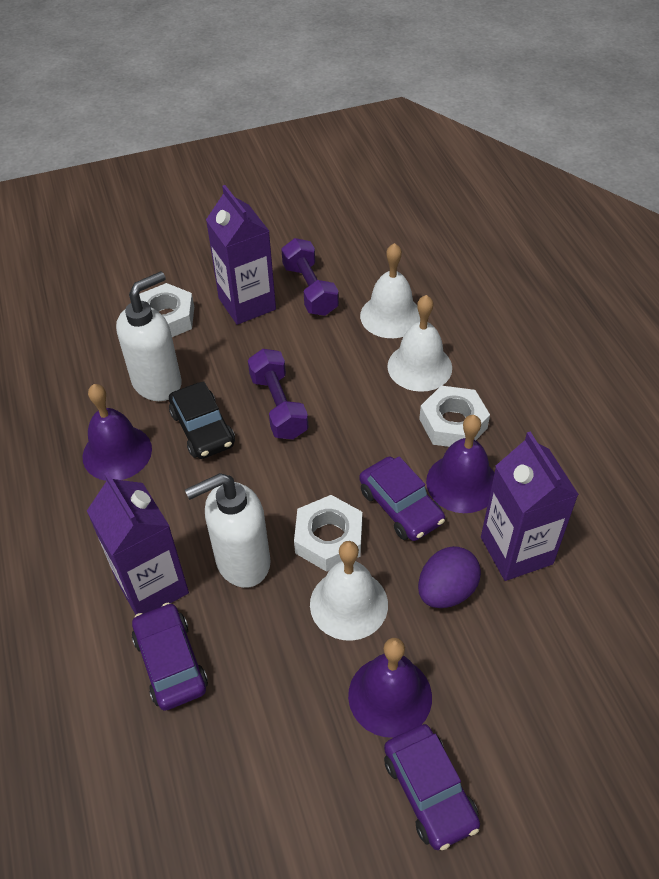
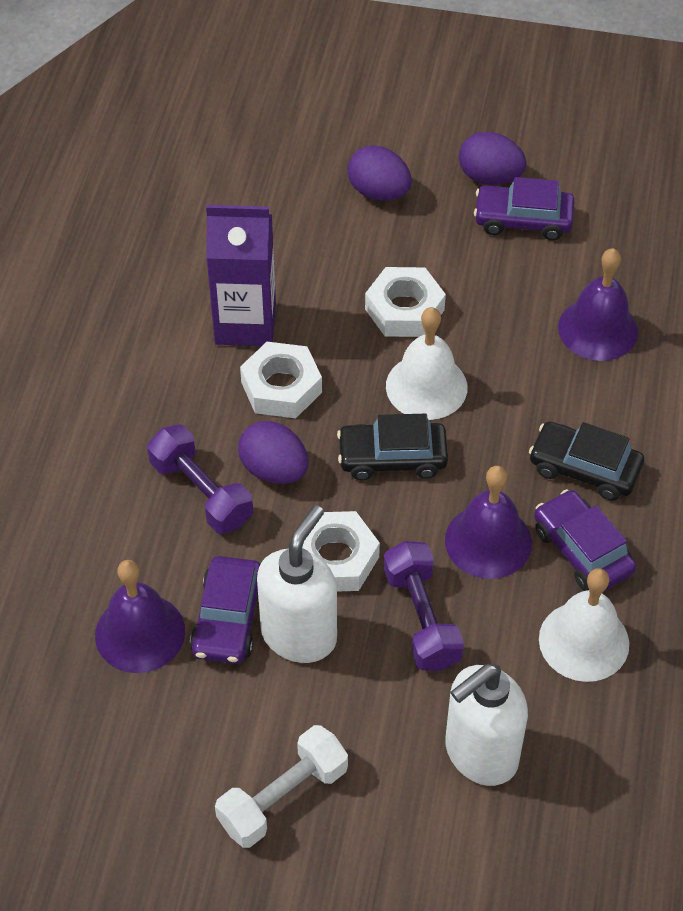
black car: 1 -> 2
purple carton: 3 -> 1
purple egg: 1 -> 3
white bell: 3 -> 2
white dumbbell: 0 -> 1

